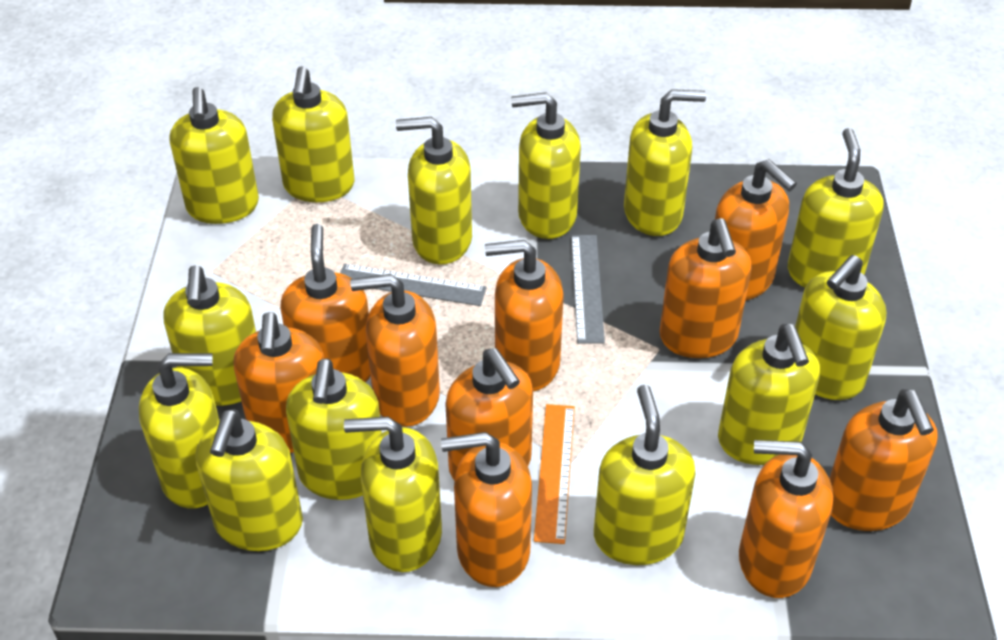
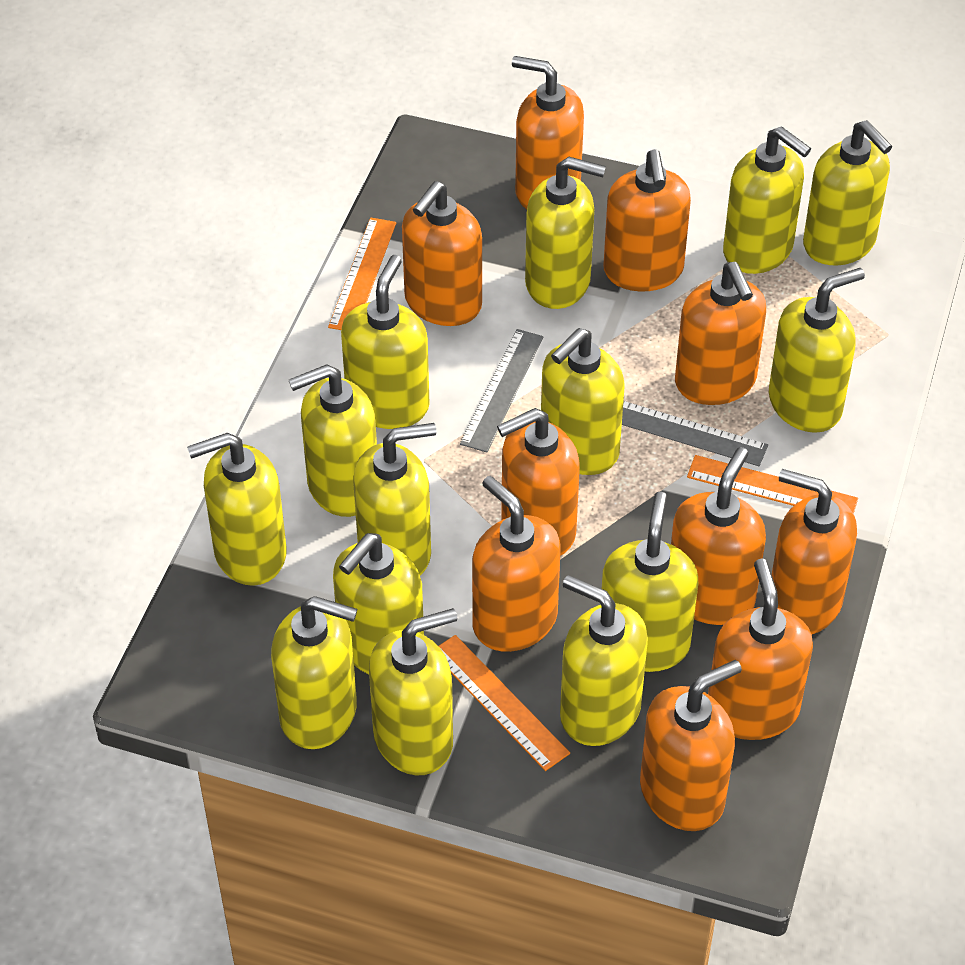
orange ruler: 1 -> 3

